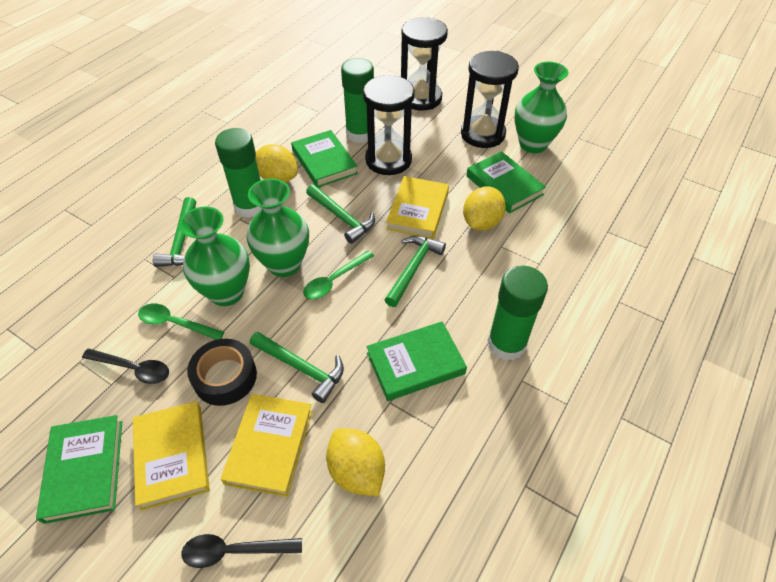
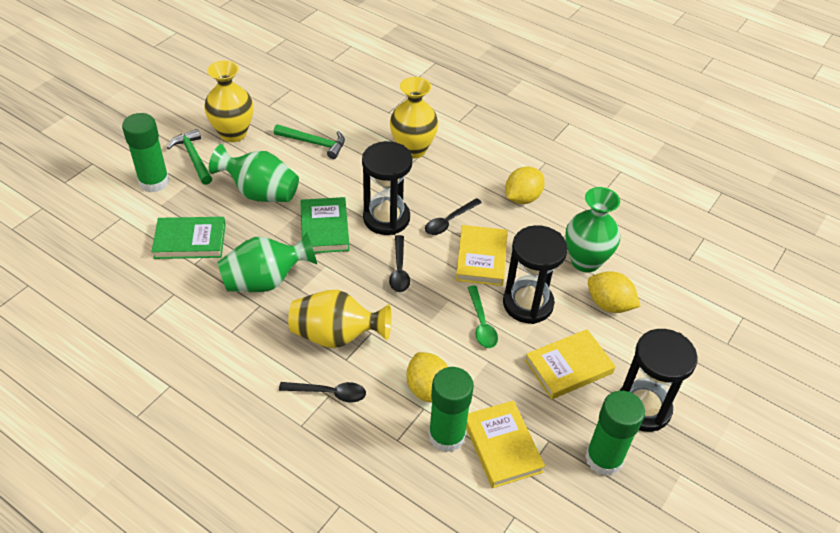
black spoon: 2 -> 3
black tape: 1 -> 0
green book: 4 -> 2
green hammer: 4 -> 2
green spoon: 2 -> 1
yellow vase: 0 -> 3

